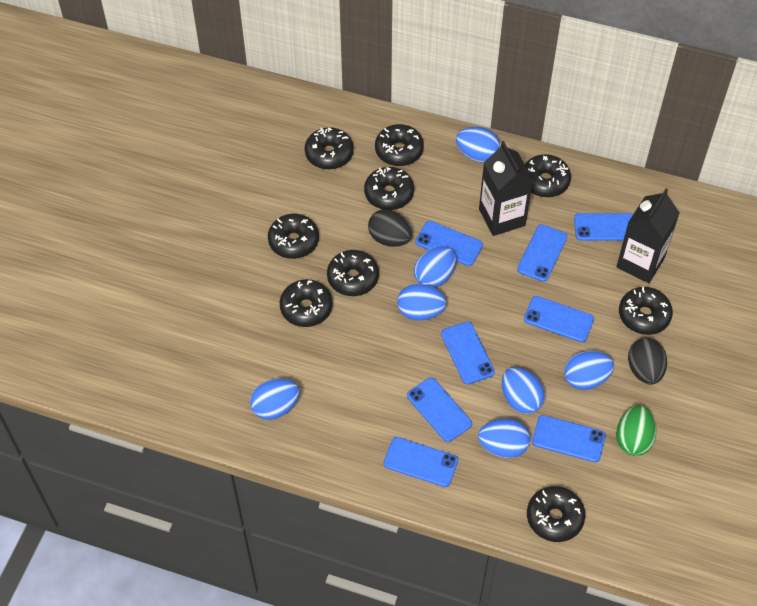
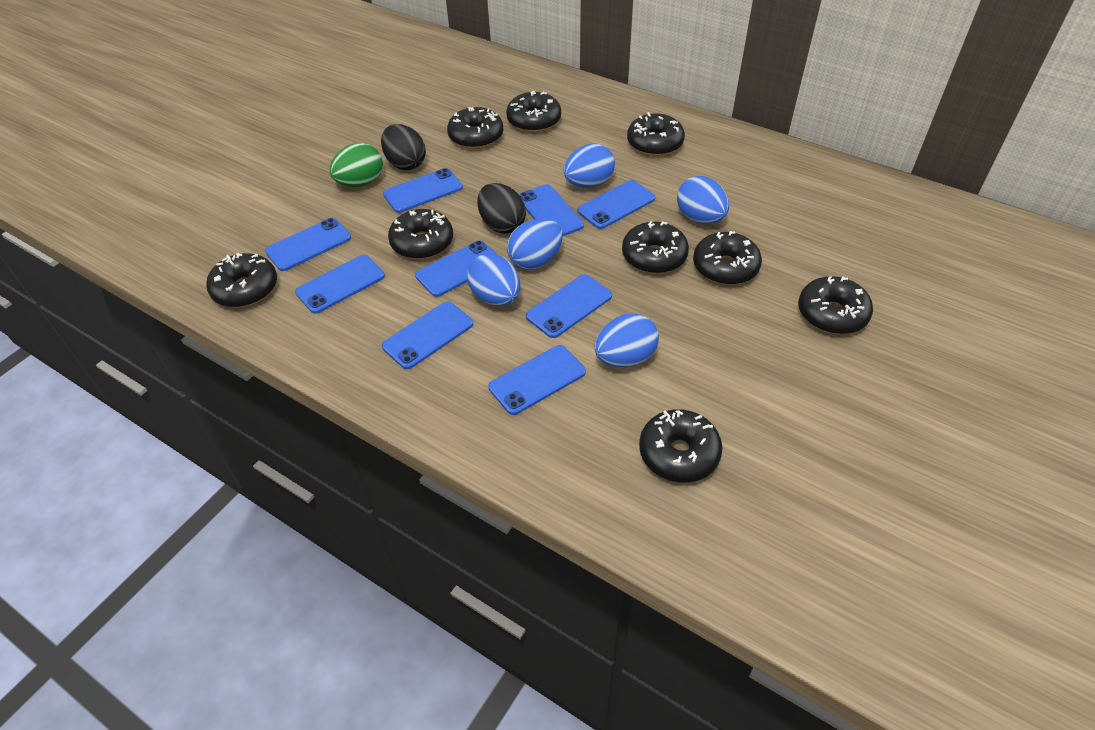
black carton: 2 -> 0
blue egg: 7 -> 5
blue phone: 8 -> 9

